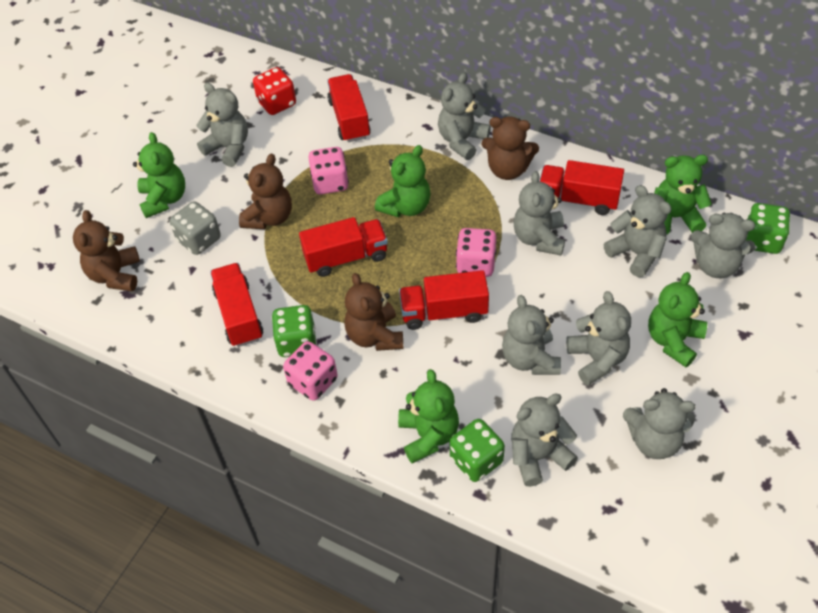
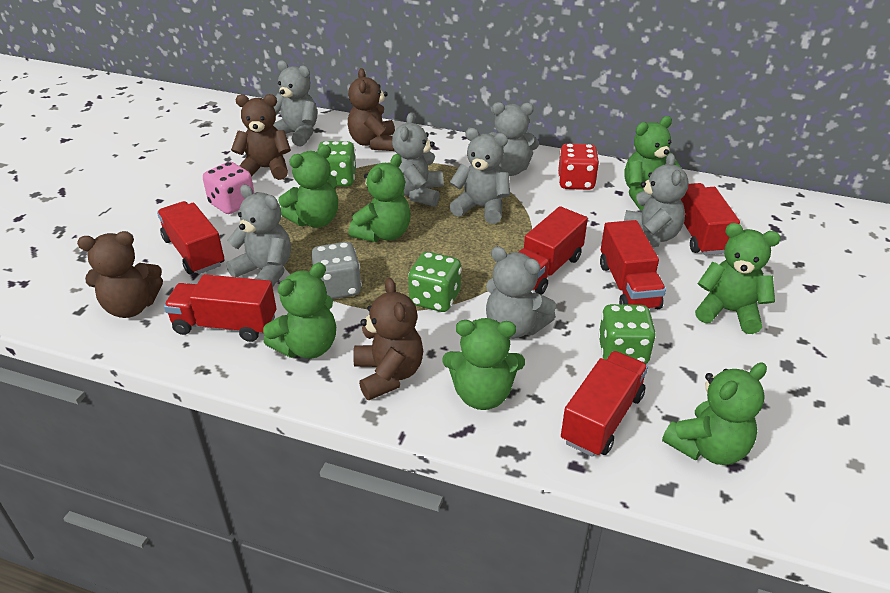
green teddy bear: 5 -> 7
grey teddy bear: 9 -> 7
pink dice: 3 -> 1
red truck: 5 -> 6

